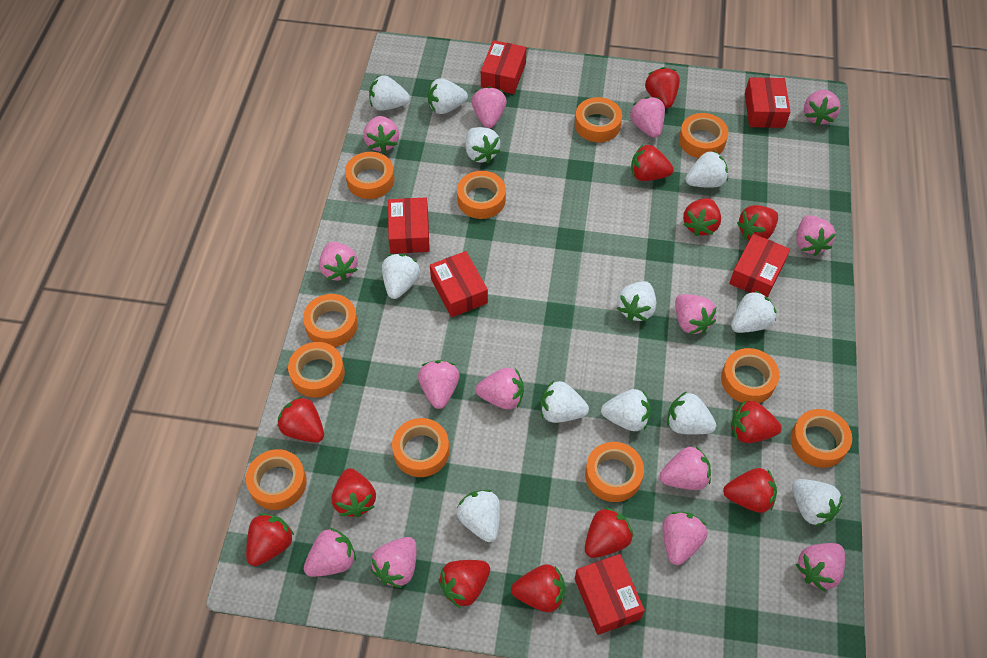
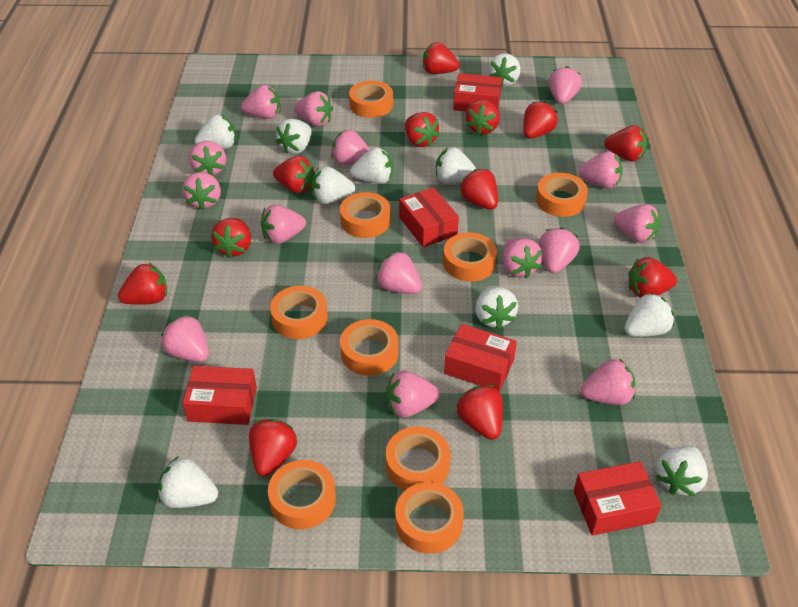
orange tape: 11 -> 9
pink strawberry: 14 -> 15
red box: 6 -> 5
white strawberry: 12 -> 10

